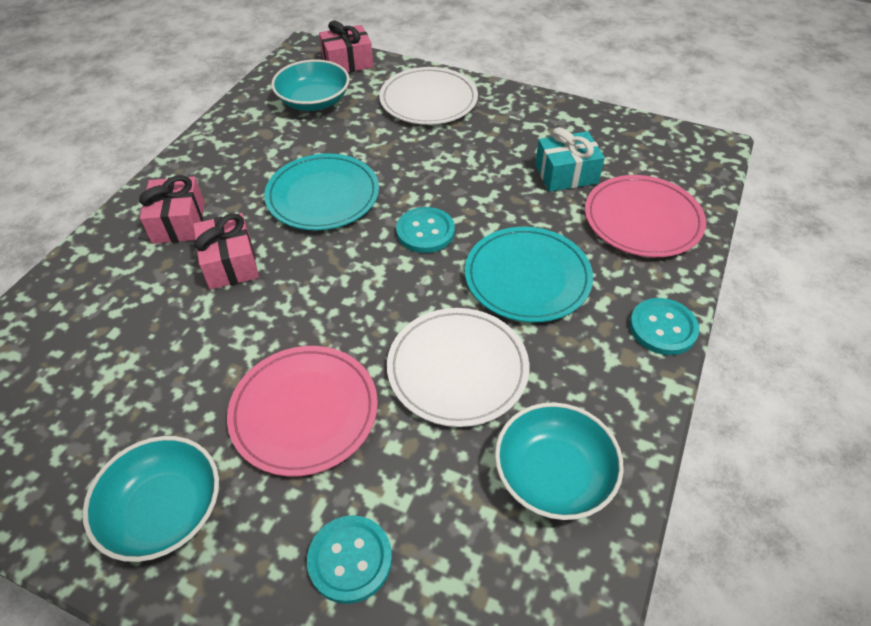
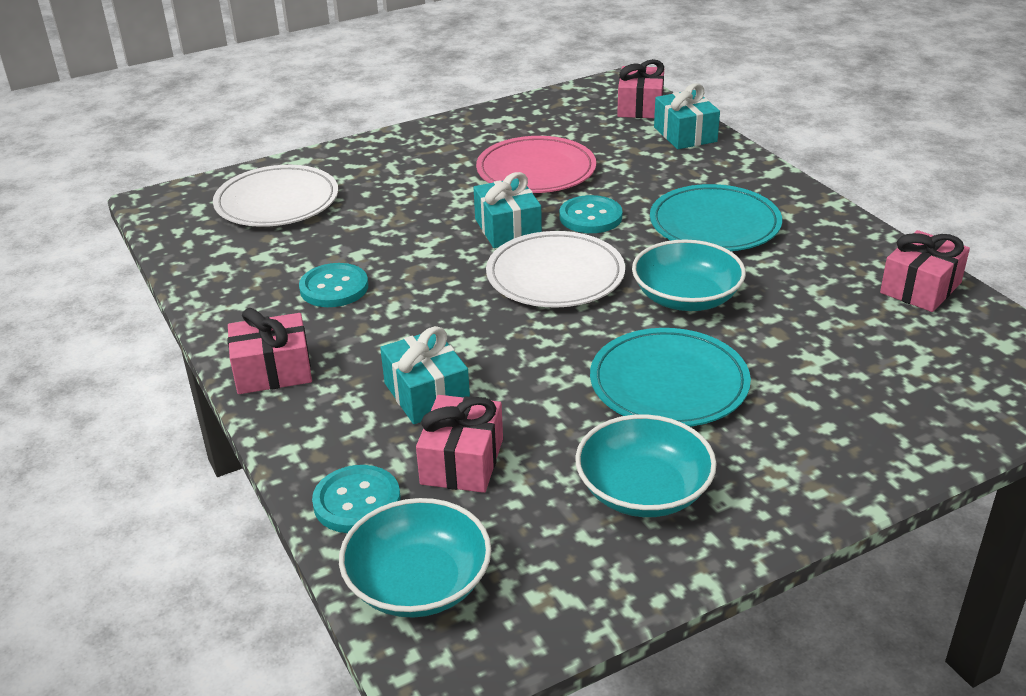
pink gift: 3 -> 4
pink plate: 2 -> 1
turquoise gift: 1 -> 3

